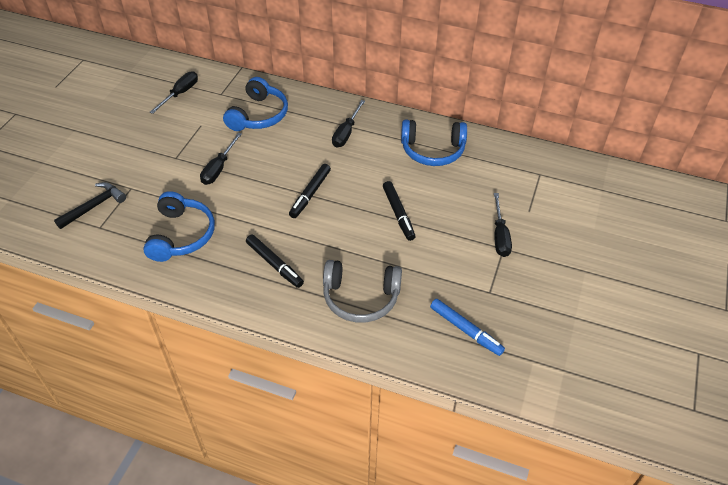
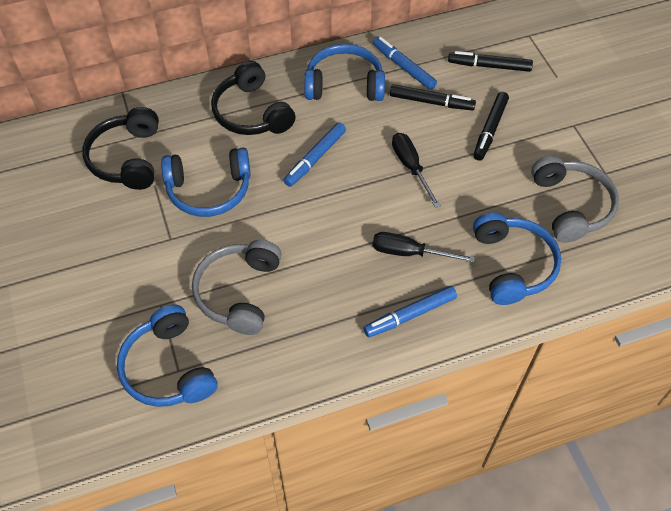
black hammer: 1 -> 0
black headphones: 0 -> 2
black screwdriver: 4 -> 2
blue headphones: 3 -> 4
blue marker: 1 -> 3
grey headphones: 1 -> 2

